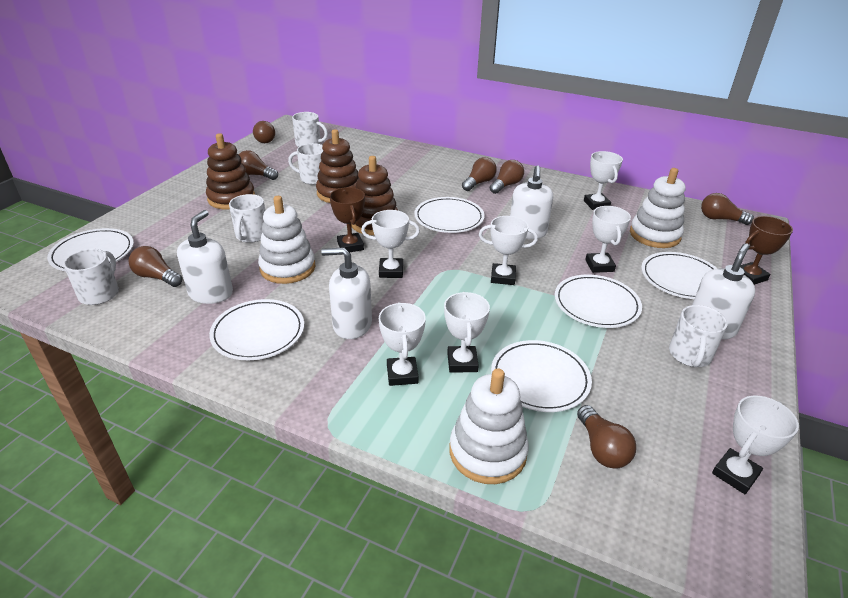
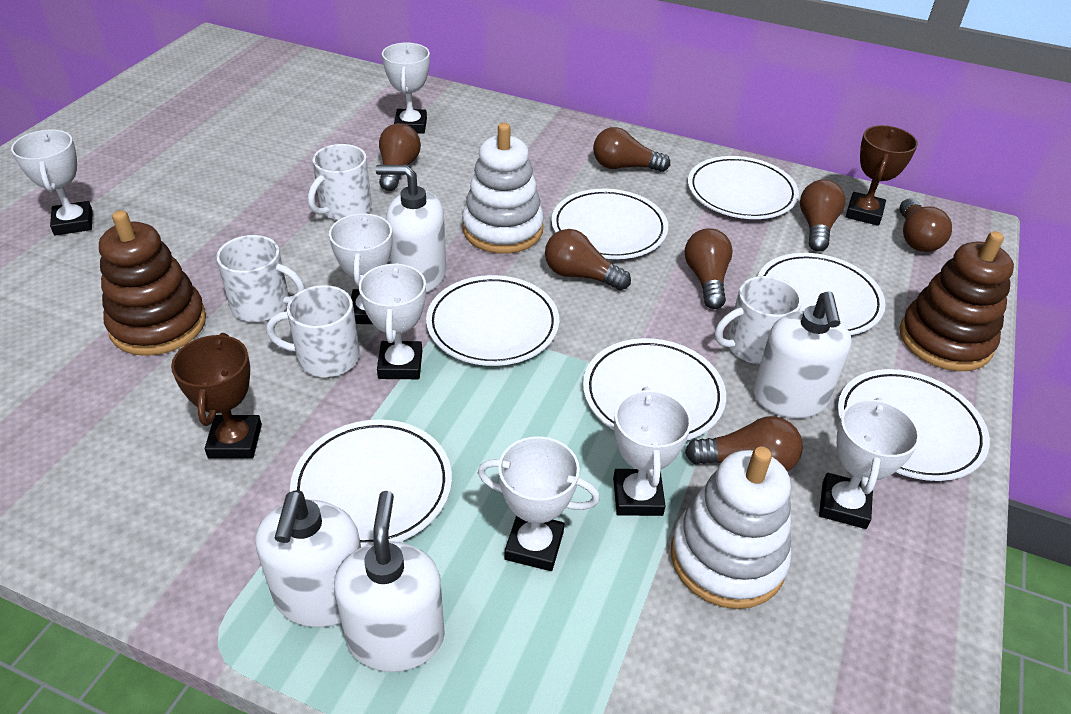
brown stacking toy: 3 -> 2
white mug: 5 -> 4
white plate: 6 -> 7
white stacking toy: 3 -> 2

